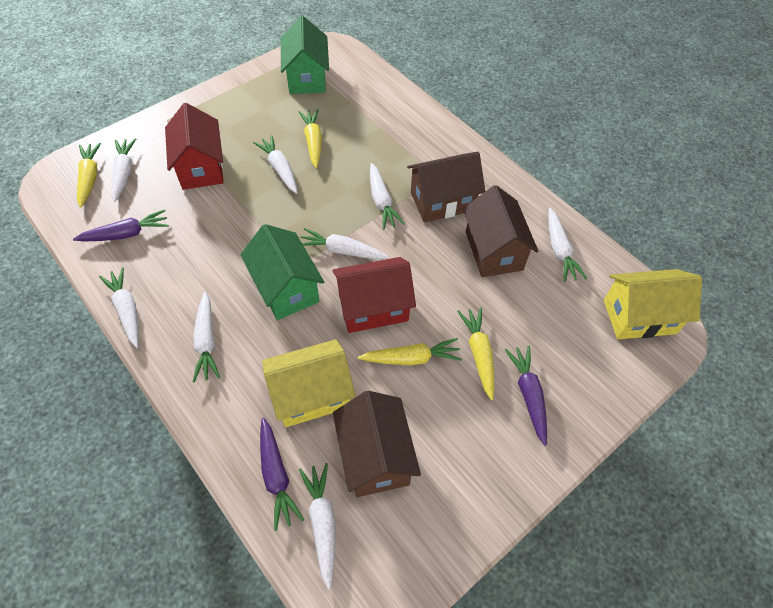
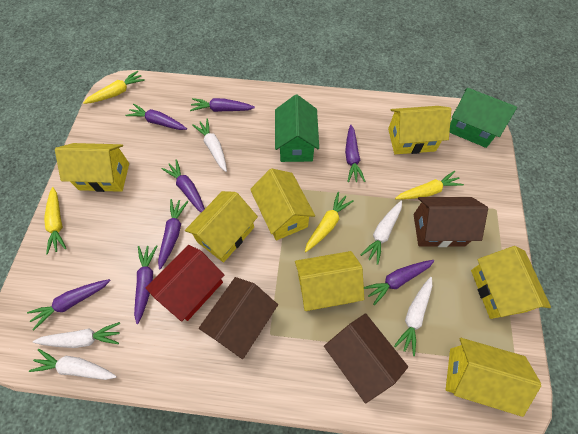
purple carrot: 3 -> 8
red house: 2 -> 1
white carrot: 8 -> 5
yellow house: 2 -> 7

